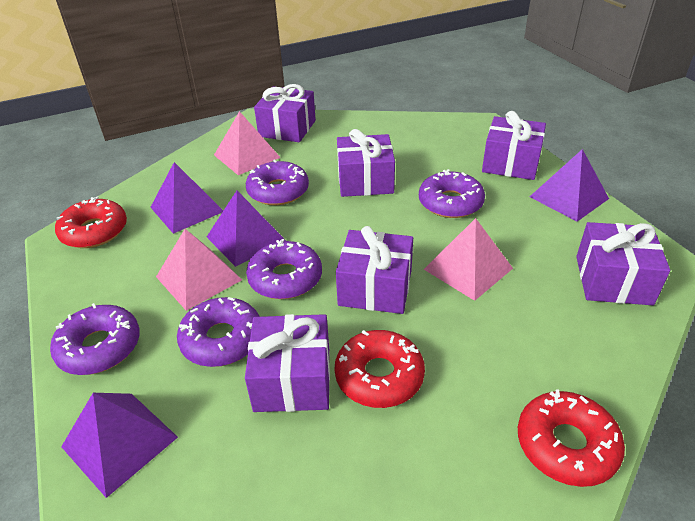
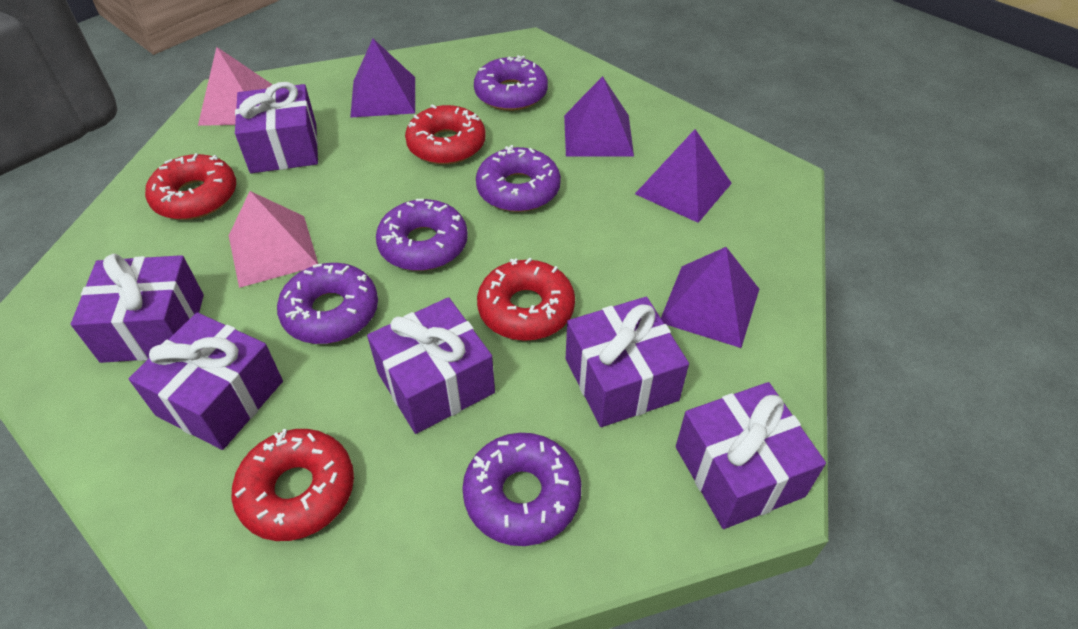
pink pyramid: 3 -> 2
red donut: 3 -> 4

